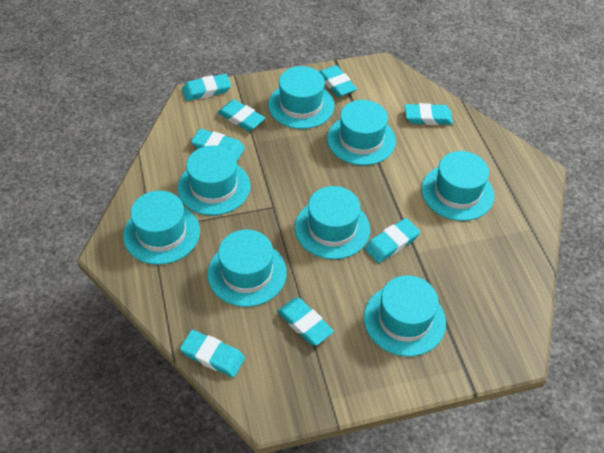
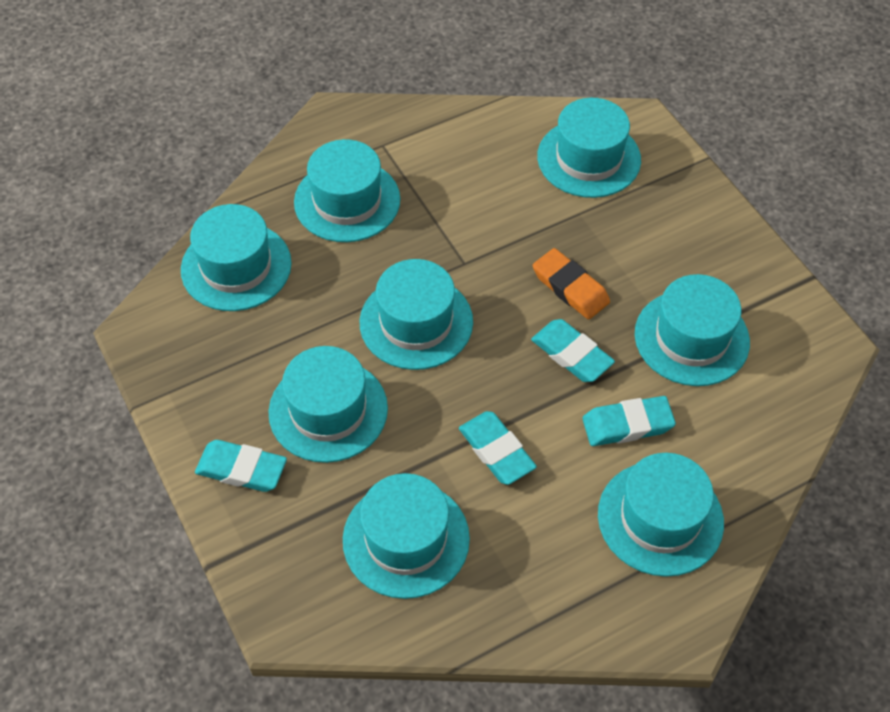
orange eraser: 0 -> 1
turquoise eraser: 8 -> 4

